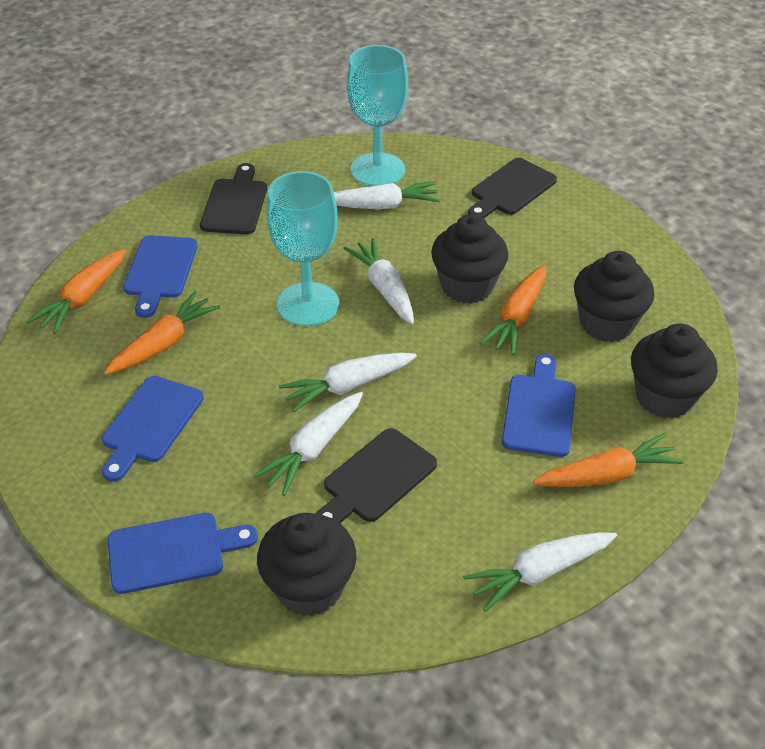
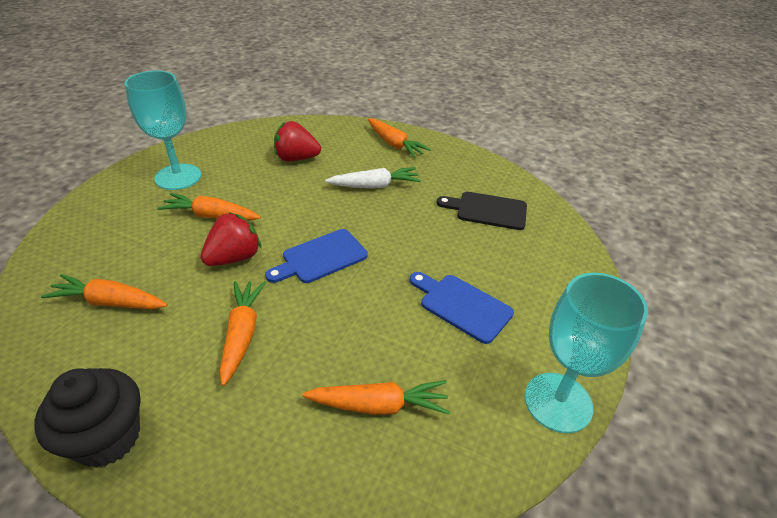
black cupcake: 4 -> 1
black cutting board: 3 -> 1
blue cutting board: 4 -> 2
orange carrot: 4 -> 5
red strawberry: 0 -> 2
white carrot: 5 -> 1

